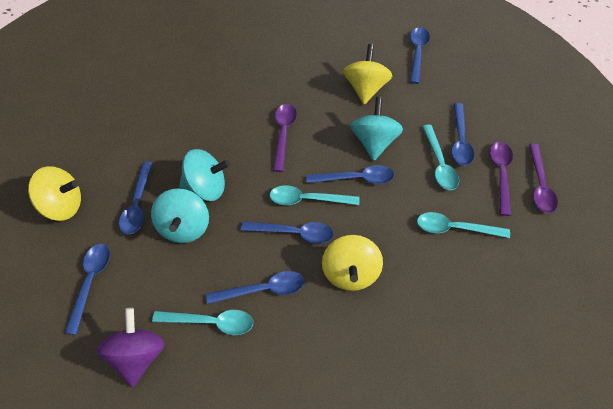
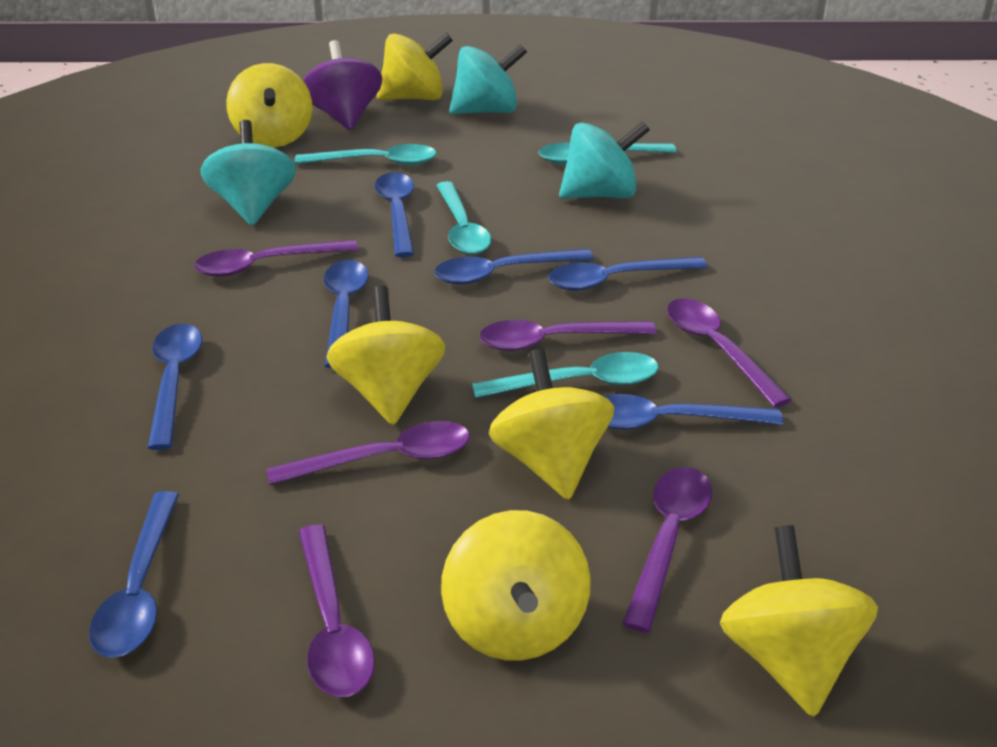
purple spoon: 3 -> 6
yellow spinning top: 3 -> 6

